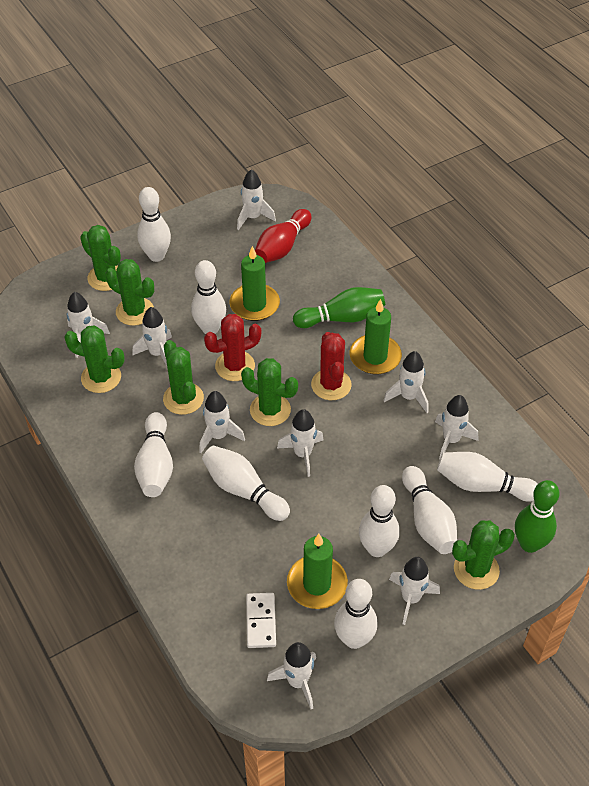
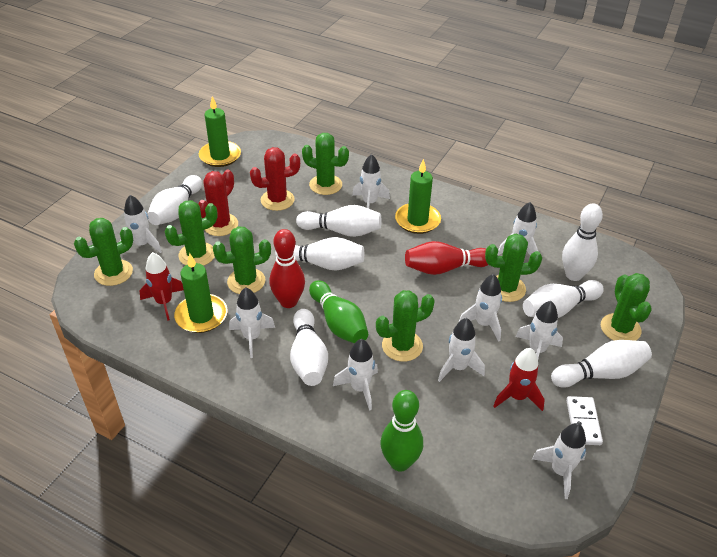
green cactus: 6 -> 7
red bowling pin: 1 -> 2
red rocket: 0 -> 2
white bowling pin: 8 -> 7

